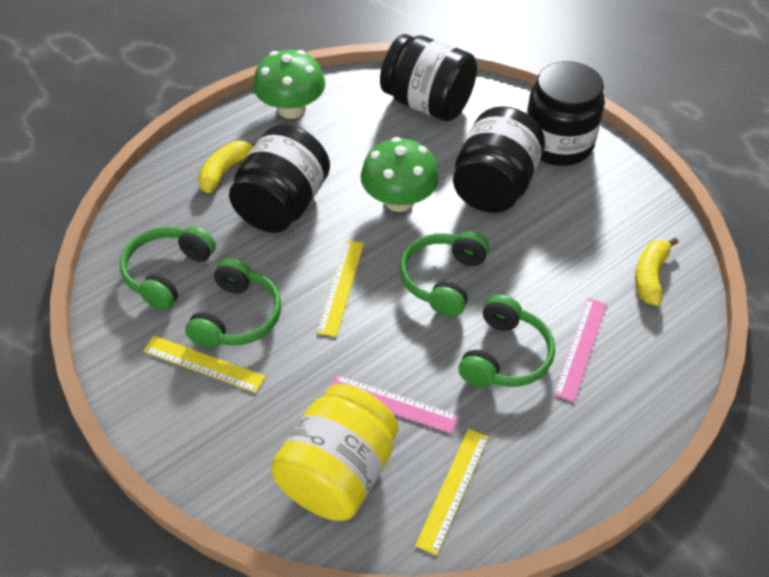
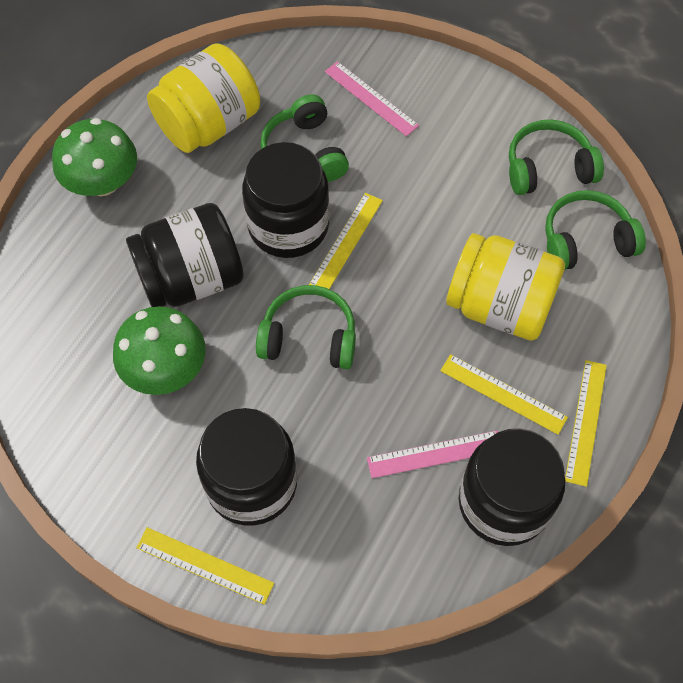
yellow banana: 2 -> 0
yellow jar: 1 -> 2
yellow ruler: 3 -> 4

